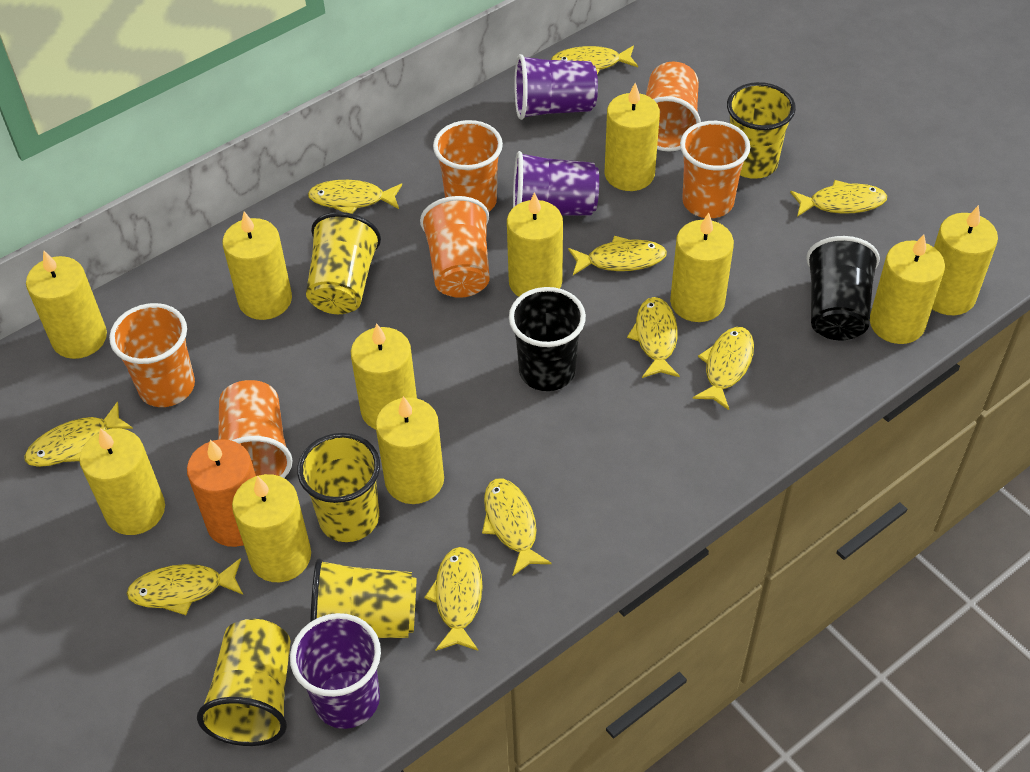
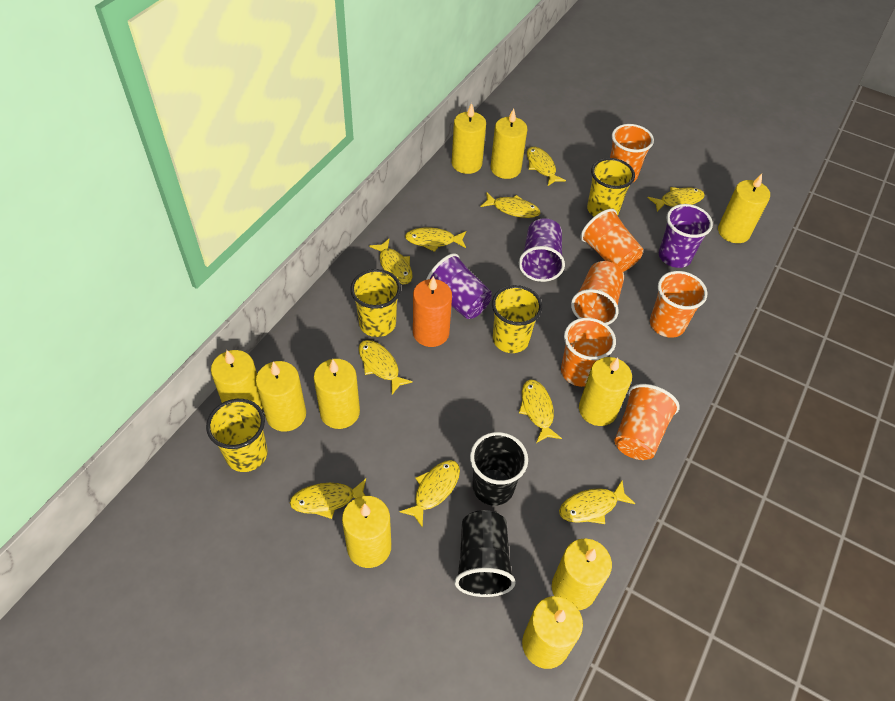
yellow candle: 11 -> 10
yellow cup: 5 -> 4

